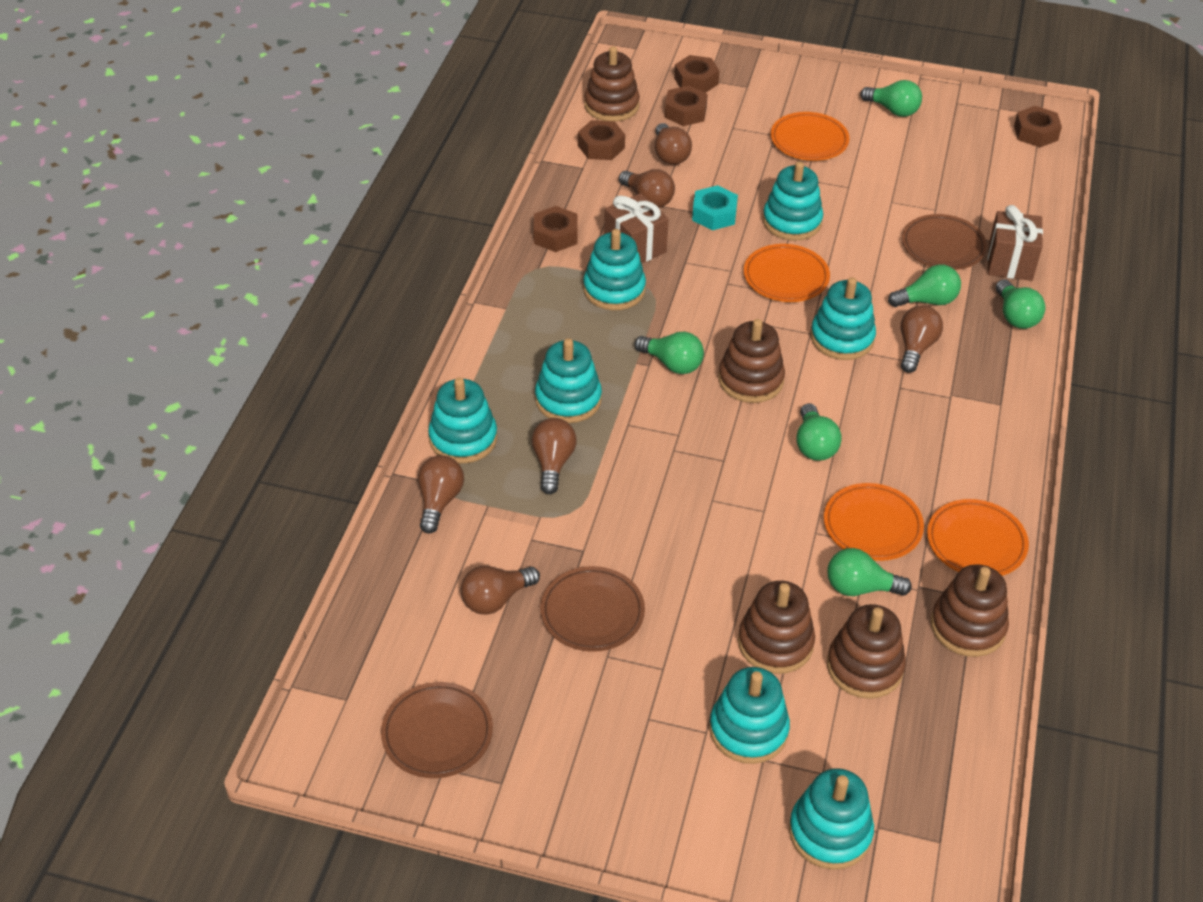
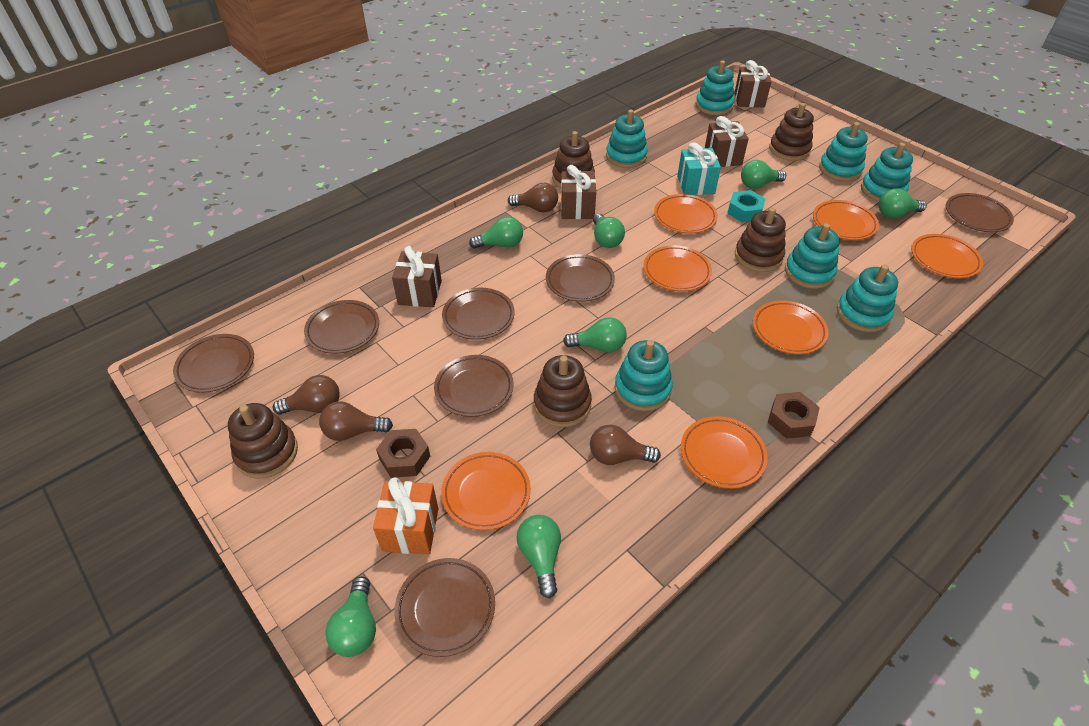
brown gift: 2 -> 4
brown light bulb: 6 -> 4
brown nut: 5 -> 2
brown plate: 3 -> 7
green light bulb: 6 -> 7
orange gift: 0 -> 1
orange plate: 4 -> 7
turquoise gift: 0 -> 1

